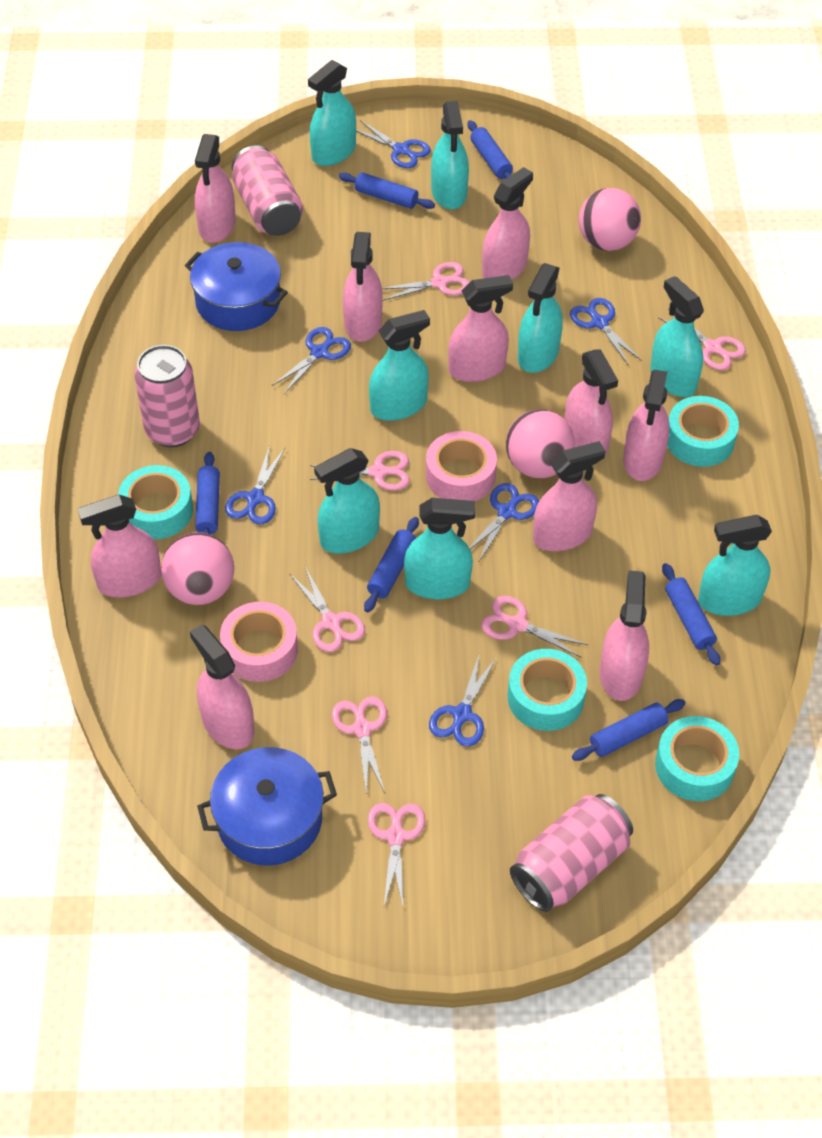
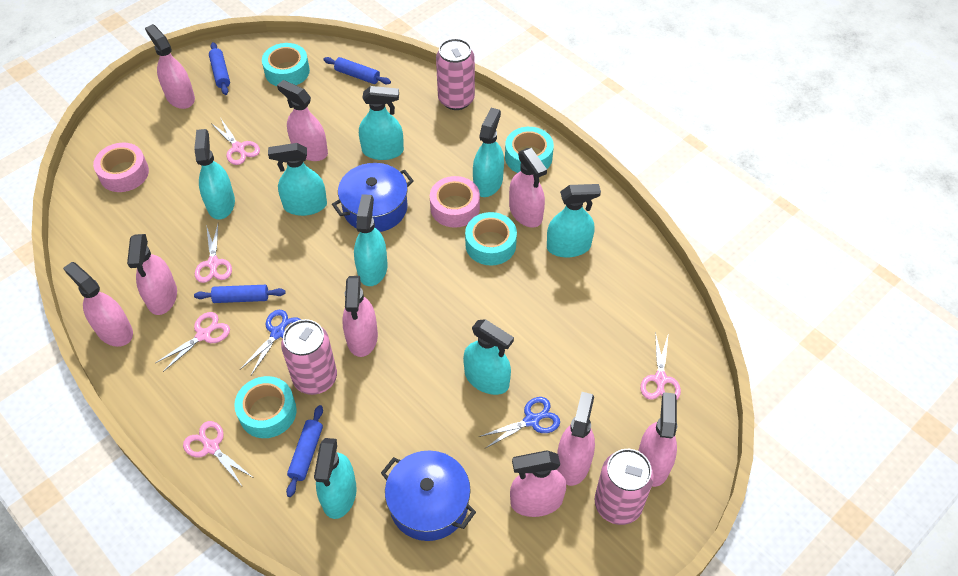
blue rolling pin: 6 -> 4
blue scissors: 6 -> 2
pink ball: 3 -> 0
pink scissors: 7 -> 5
pink spray bottle: 10 -> 9

